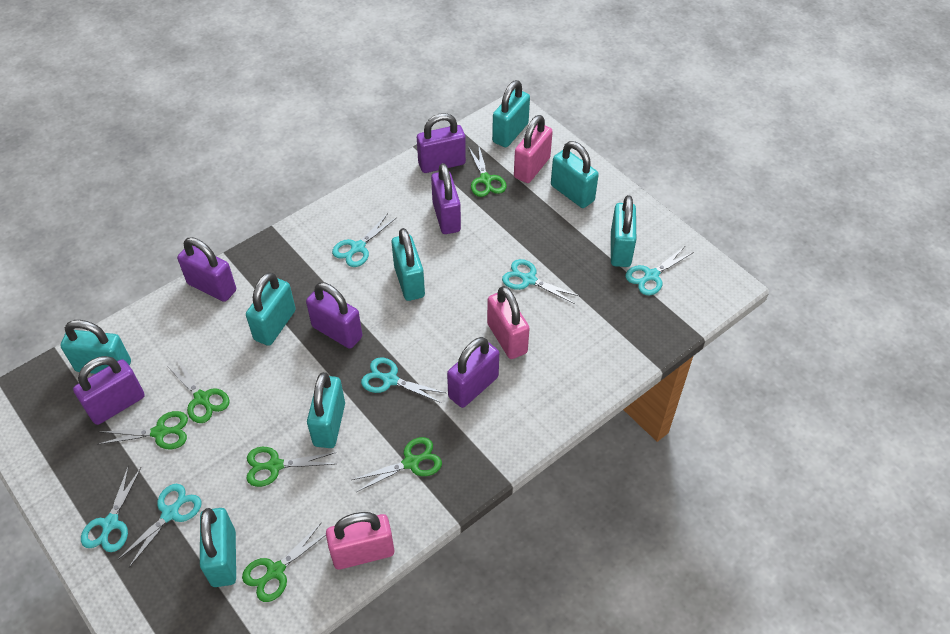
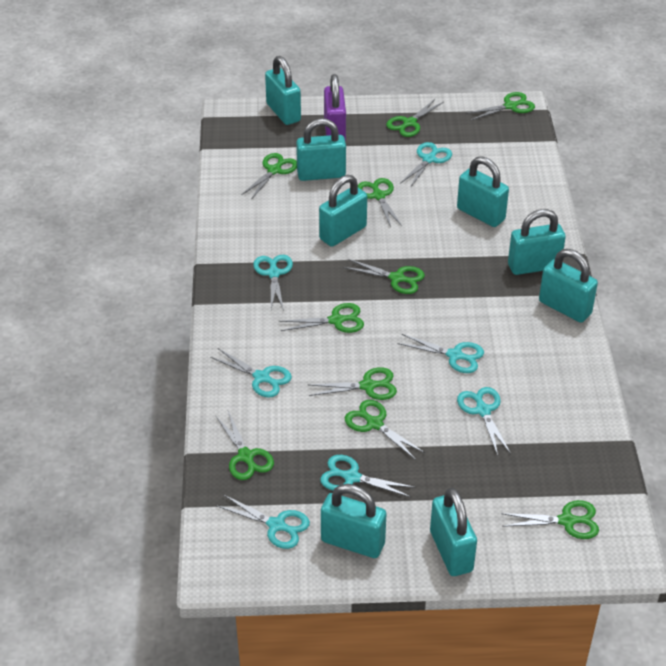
green scissors: 6 -> 10
pink padlock: 3 -> 0
purple padlock: 6 -> 1
turquoise scissors: 6 -> 7

